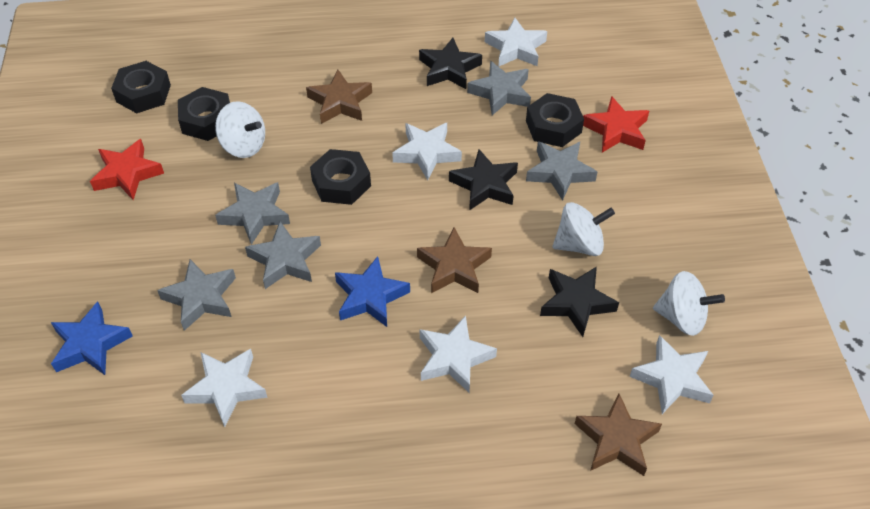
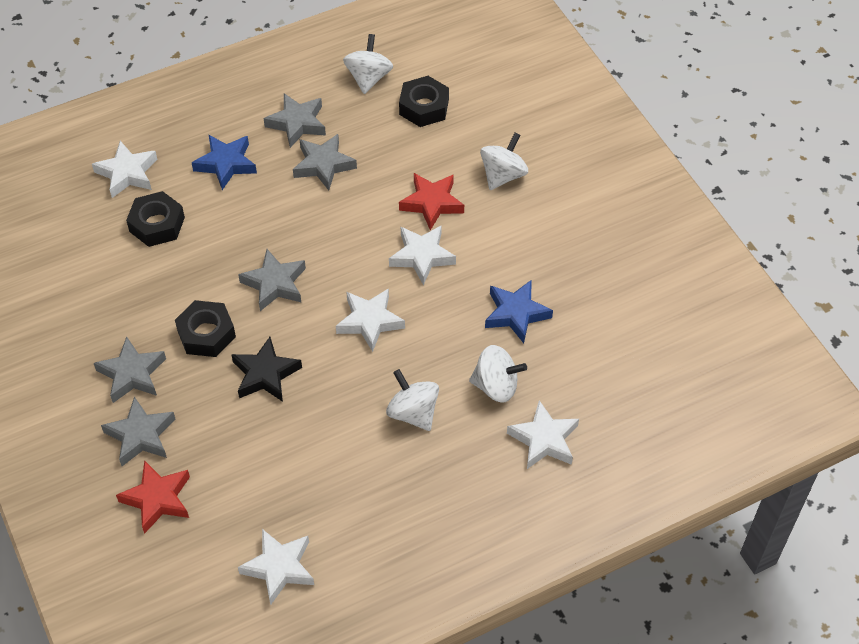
black nut: 4 -> 3
black star: 3 -> 1
brown star: 3 -> 0
white spinning top: 3 -> 4

